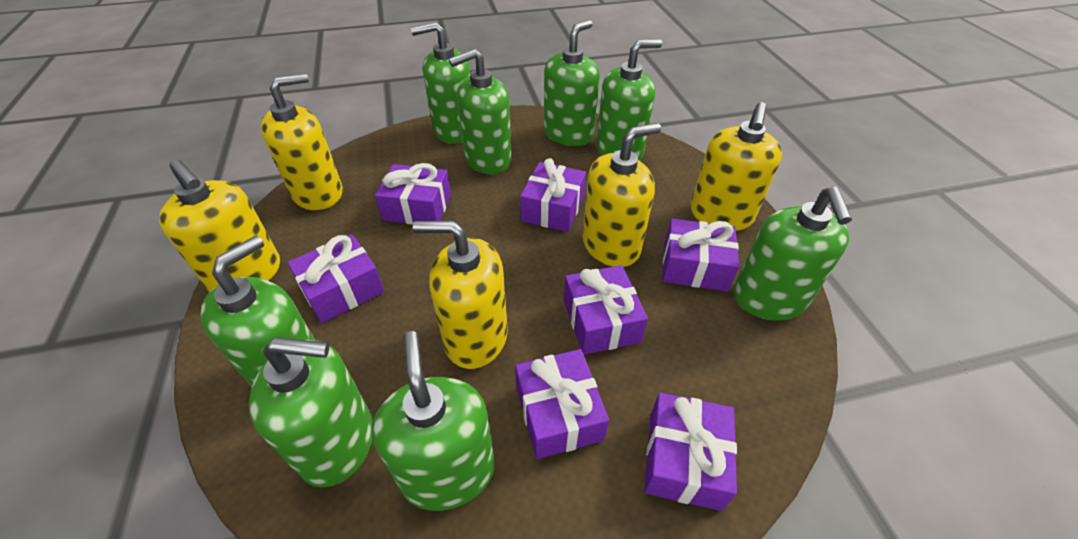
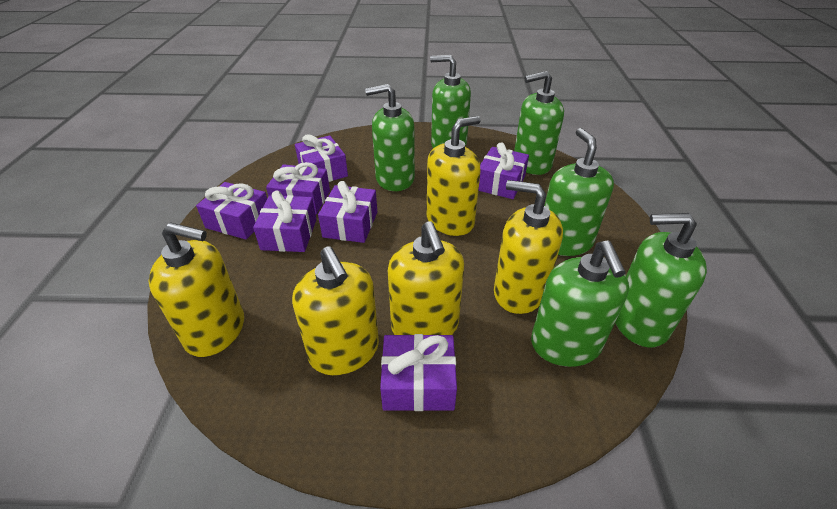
green soap dispenser: 8 -> 6

